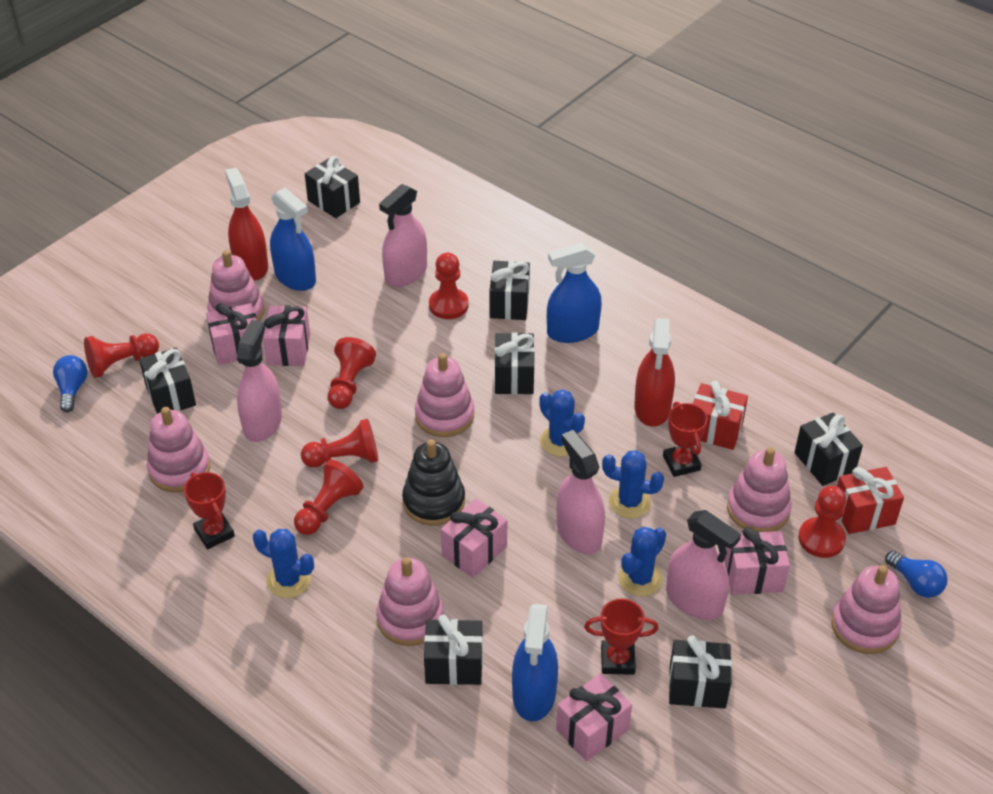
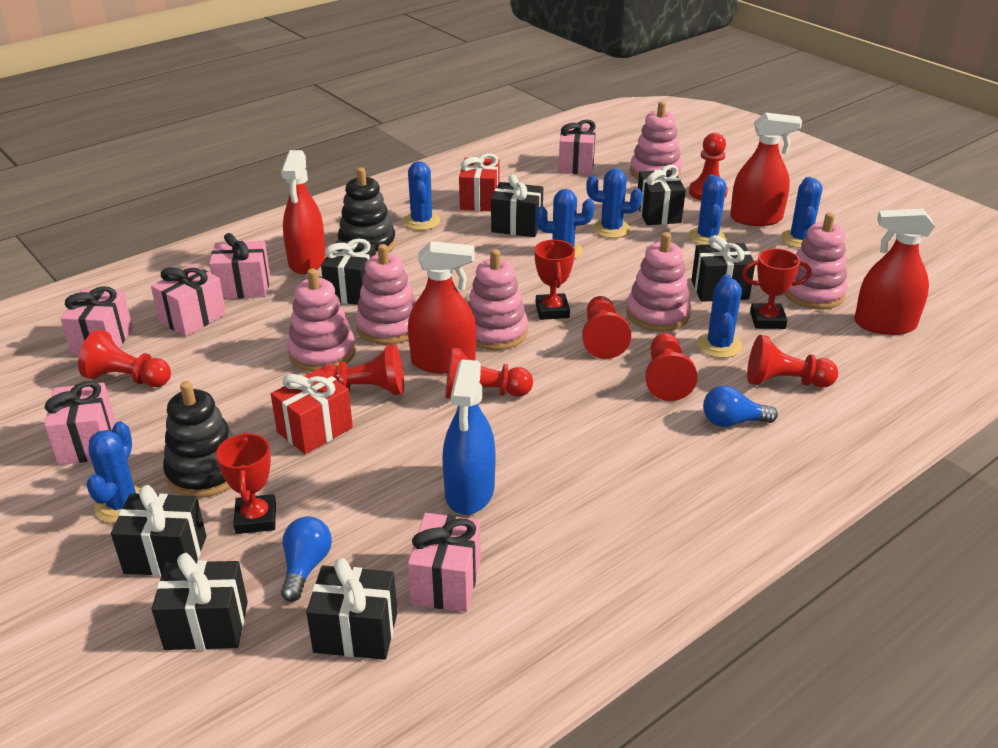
black stacking toy: 1 -> 2
blue cactus: 4 -> 7
blue spray bottle: 3 -> 1
pink gift: 5 -> 6
pink spray bottle: 4 -> 0
red pawn: 6 -> 7
red spray bottle: 2 -> 4

